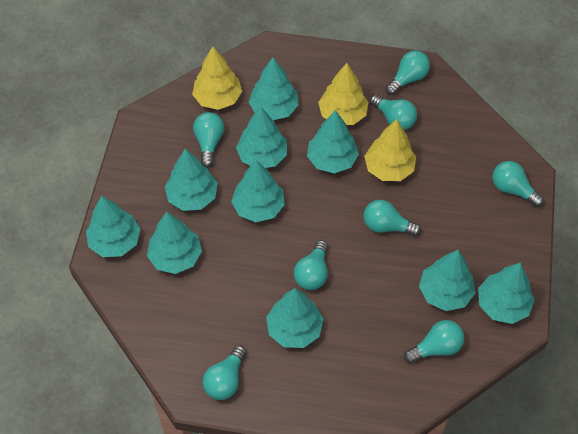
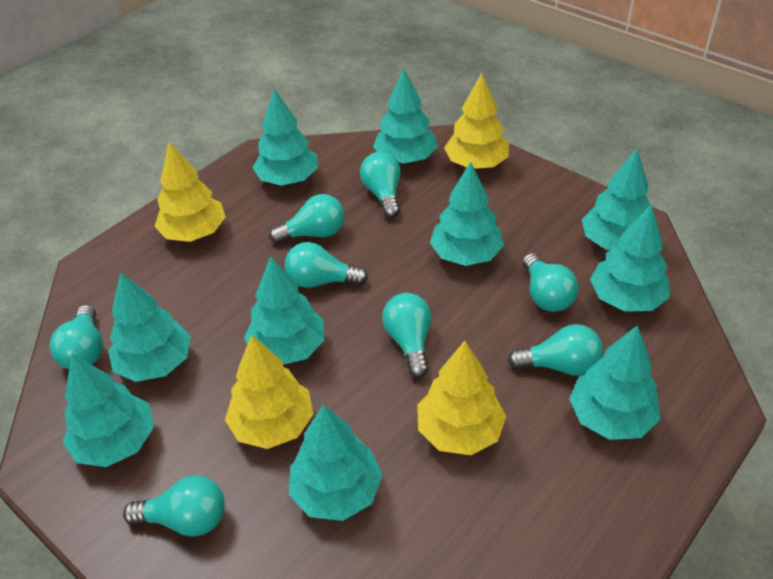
yellow tree: 3 -> 4

